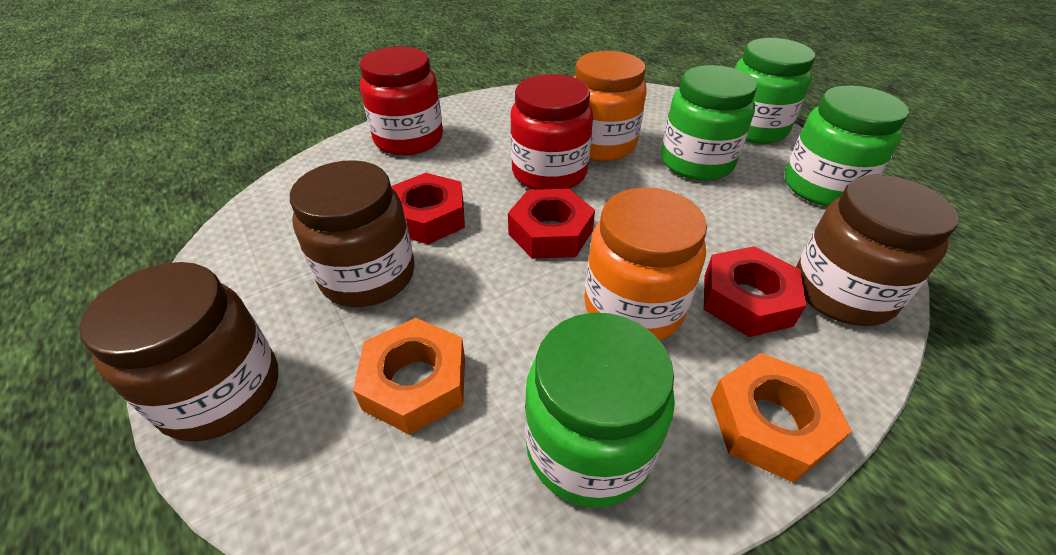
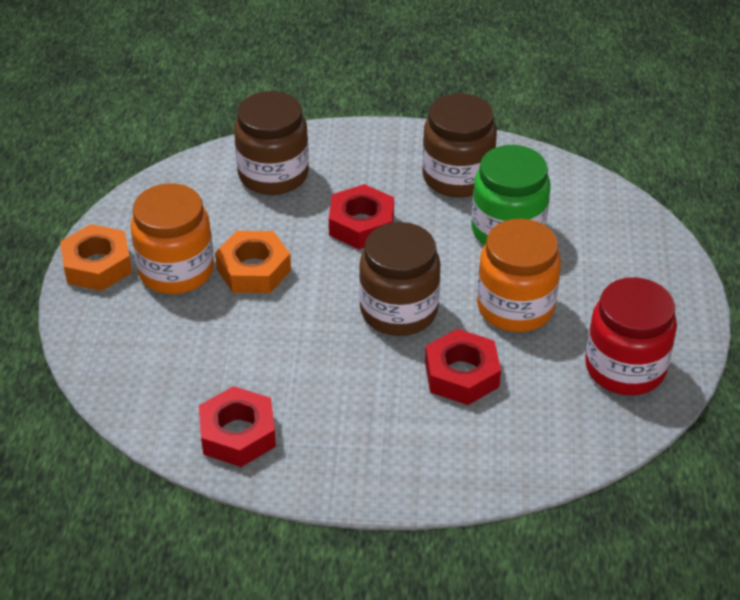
green jar: 4 -> 1
red jar: 2 -> 1

